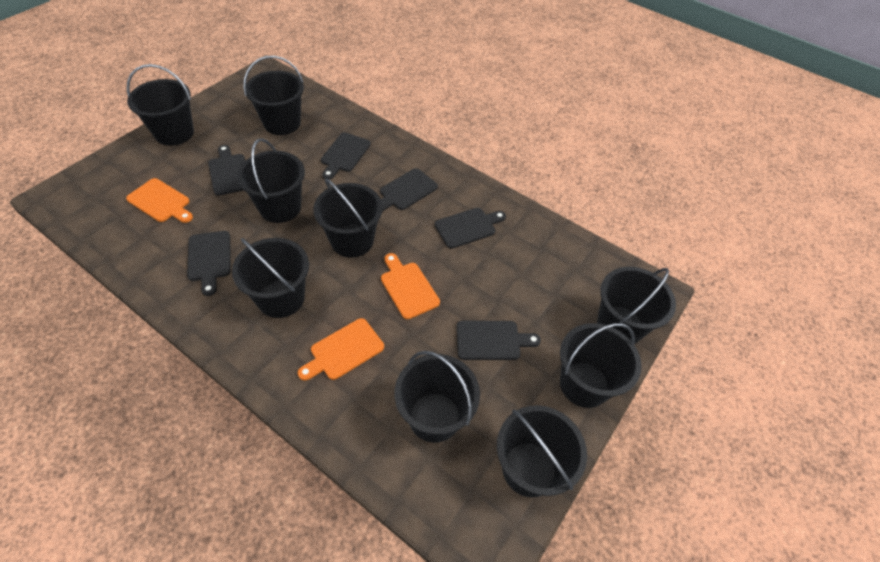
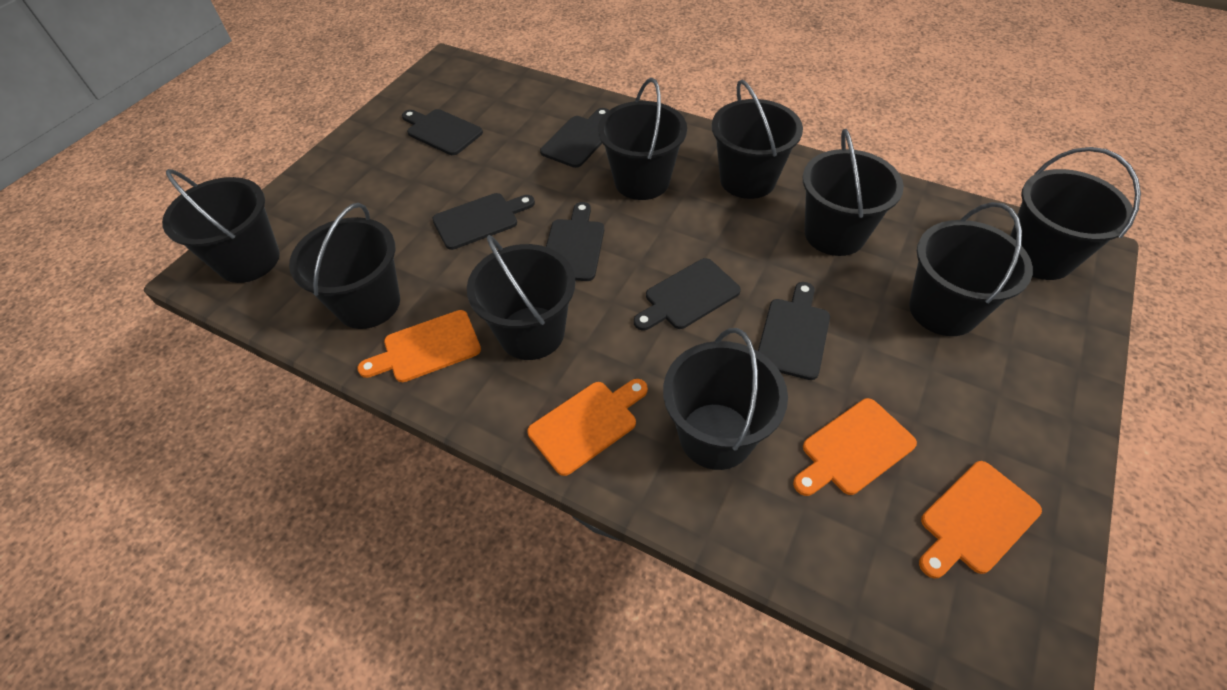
orange cutting board: 3 -> 4

